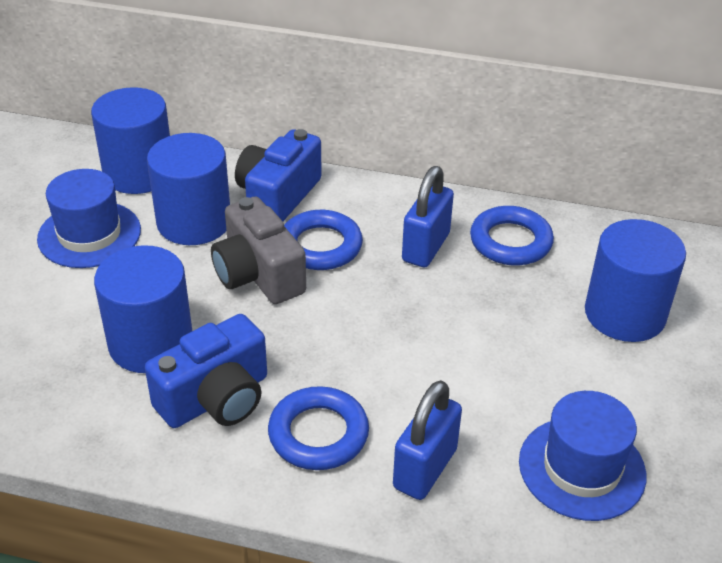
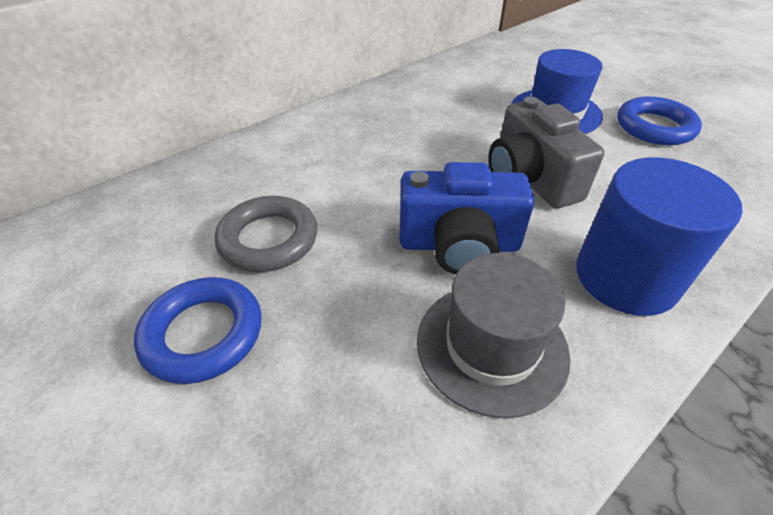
blue camera: 2 -> 1
blue cylinder: 4 -> 1
blue hat: 2 -> 1
blue padlock: 2 -> 0
blue ring: 3 -> 2
grey hat: 0 -> 1
grey ring: 0 -> 1

